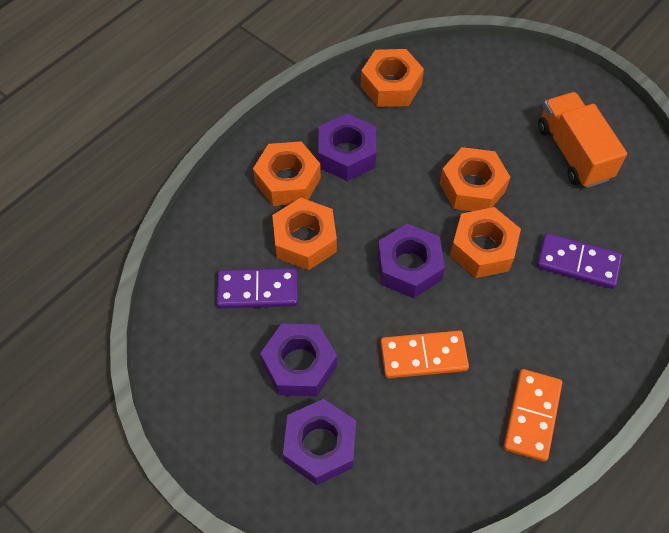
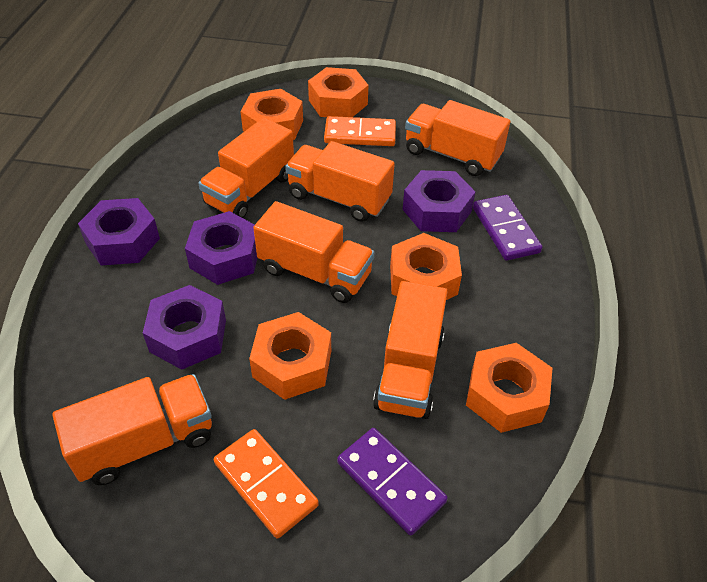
orange truck: 1 -> 6

